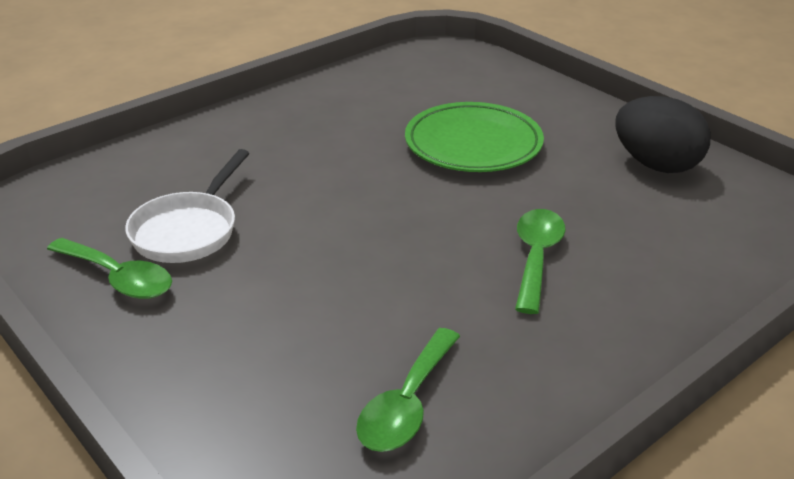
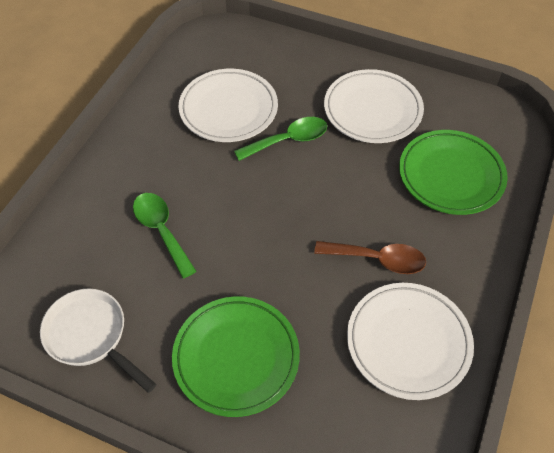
black egg: 1 -> 0
brown spoon: 0 -> 1
green plate: 1 -> 2
green spoon: 3 -> 2
white plate: 0 -> 3

